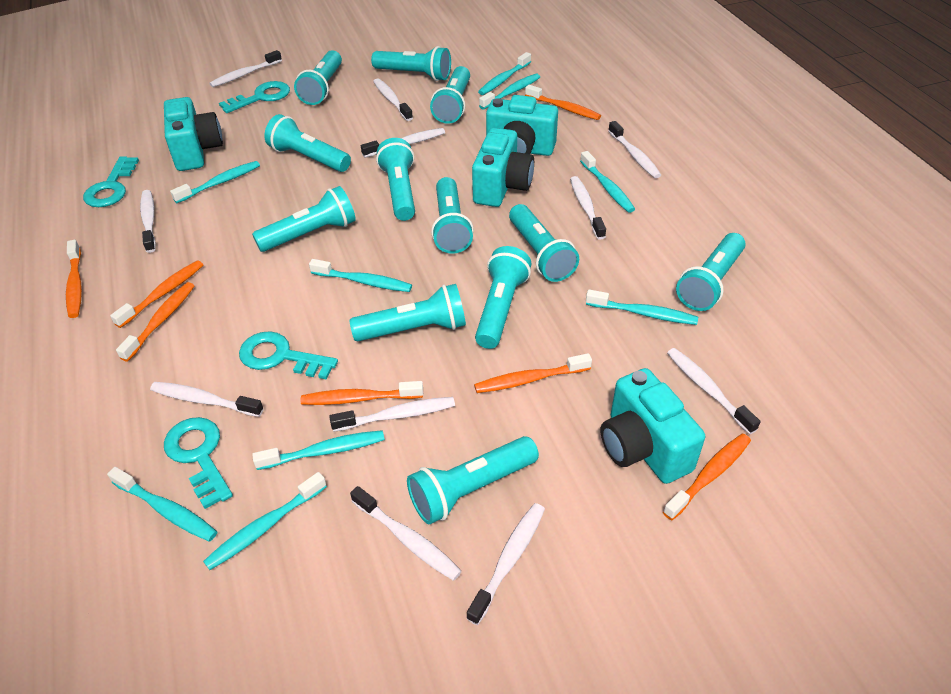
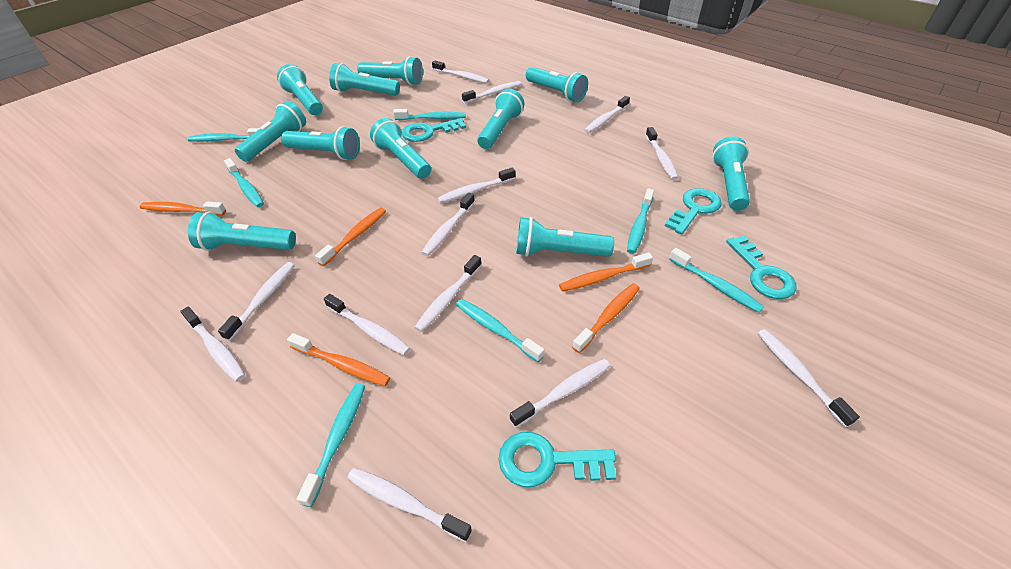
orange toothbrush: 7 -> 5
turquoise camera: 4 -> 0
turquoise flashlight: 12 -> 11
turquoise toothbrush: 9 -> 7
white toothbrush: 11 -> 13

